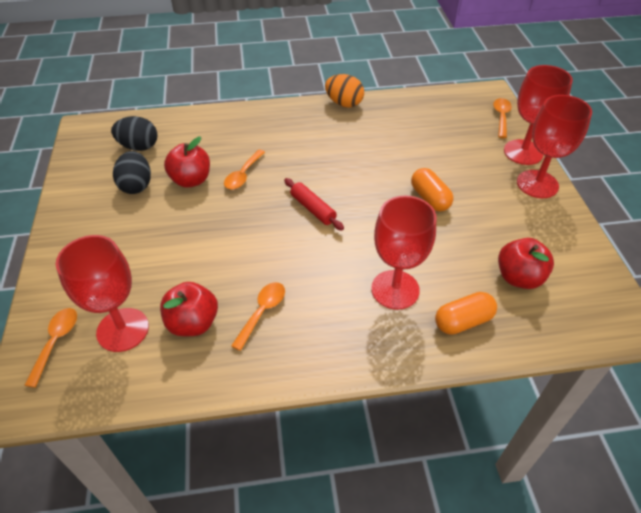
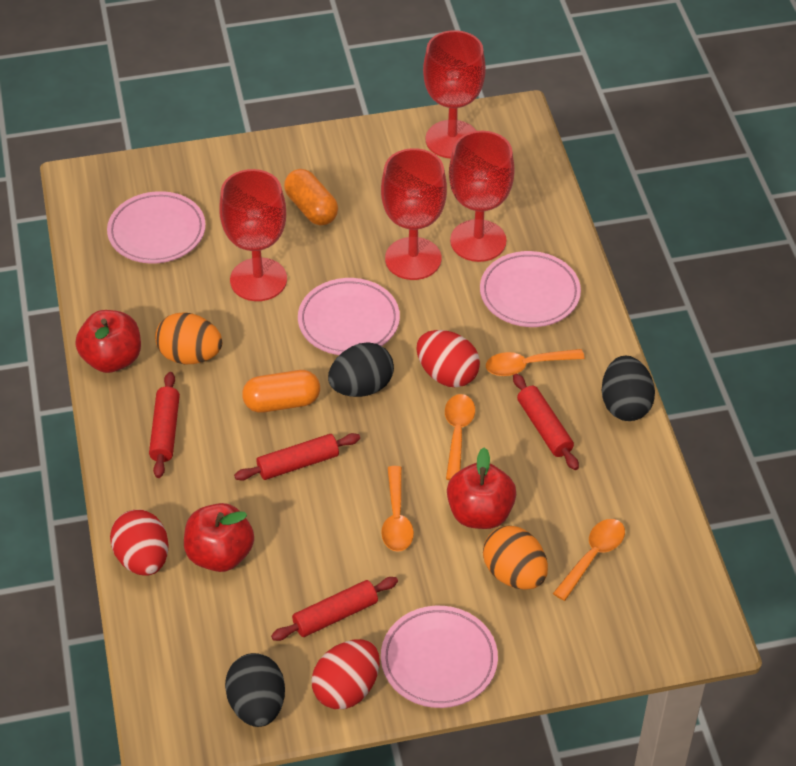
black egg: 2 -> 3
orange egg: 1 -> 2
pink plate: 0 -> 4
red egg: 0 -> 3
red rolling pin: 1 -> 4

